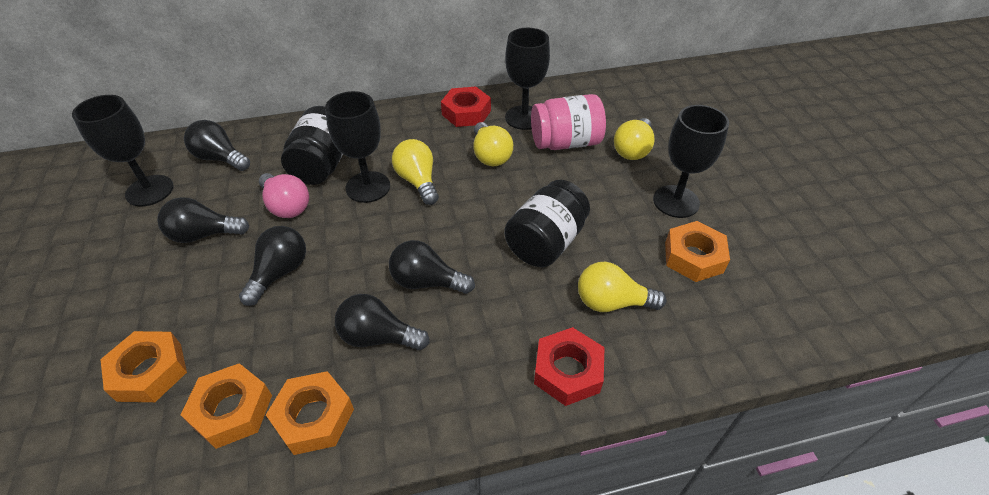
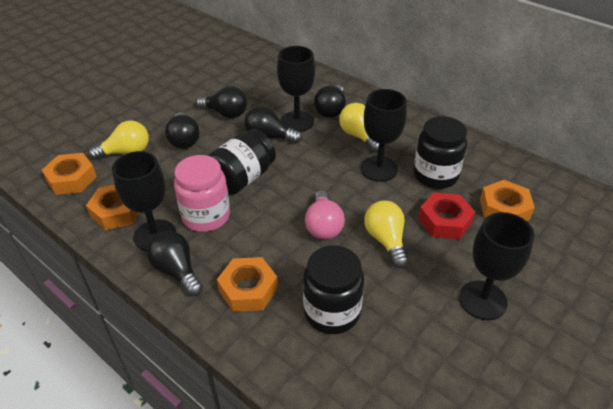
black jar: 2 -> 3
red nut: 2 -> 1
yellow light bulb: 4 -> 3

